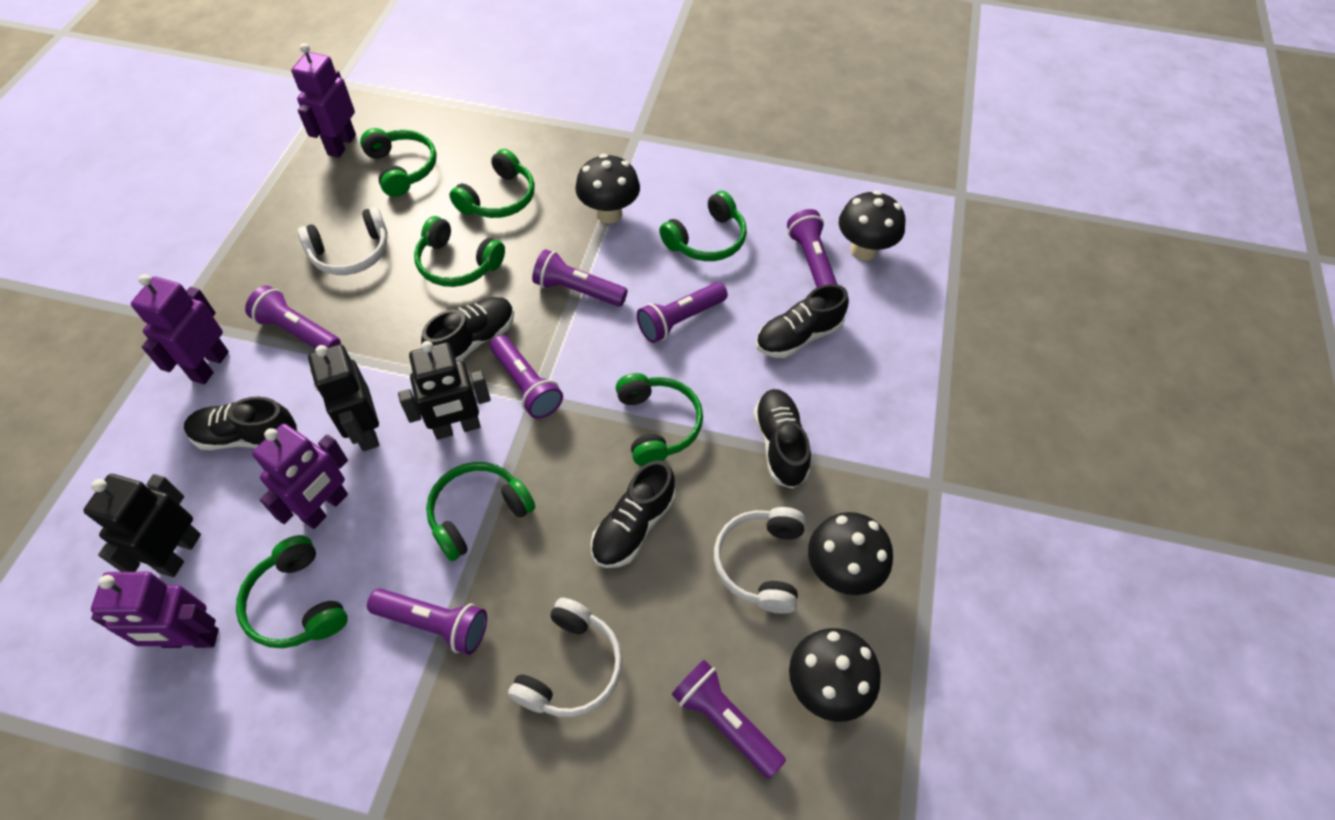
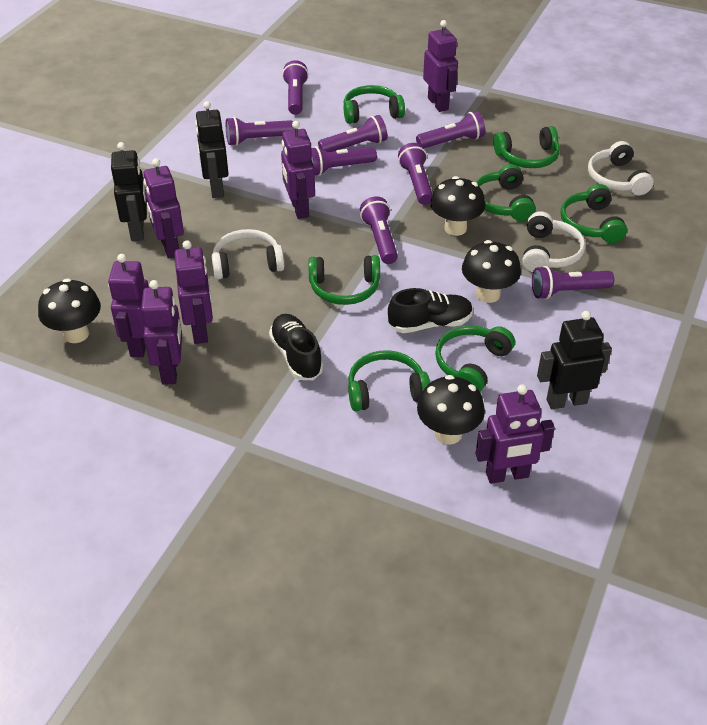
black shoe: 5 -> 2
purple flashlight: 7 -> 8
purple robot: 4 -> 7

